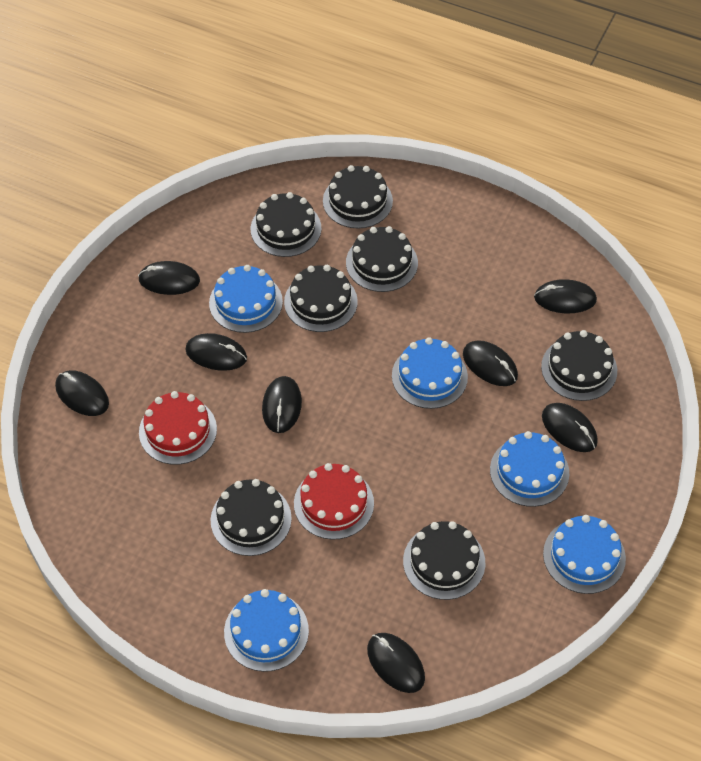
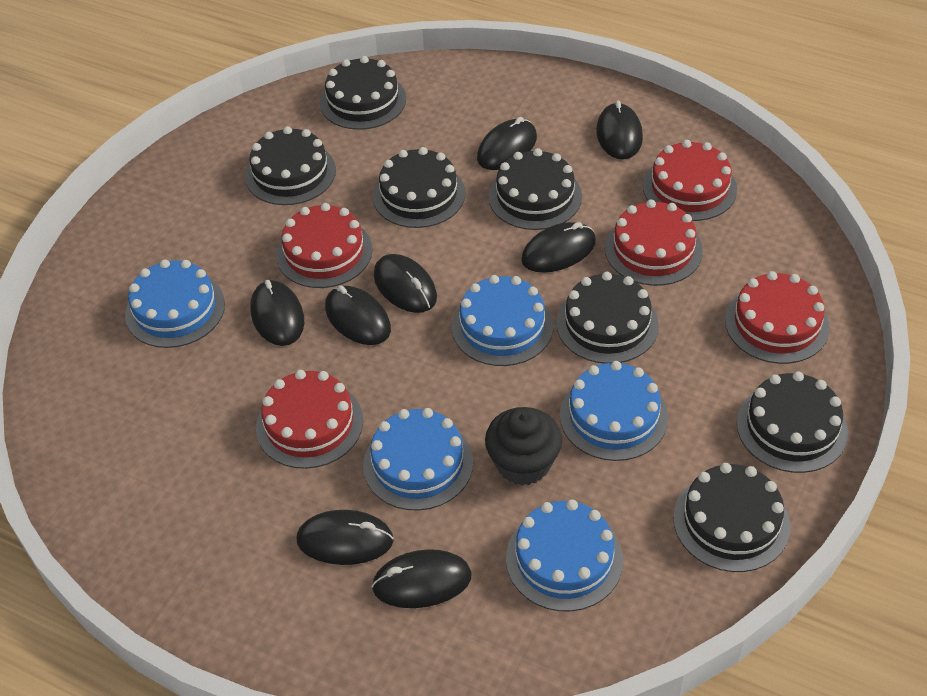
black cupcake: 0 -> 1
red cake: 2 -> 5

